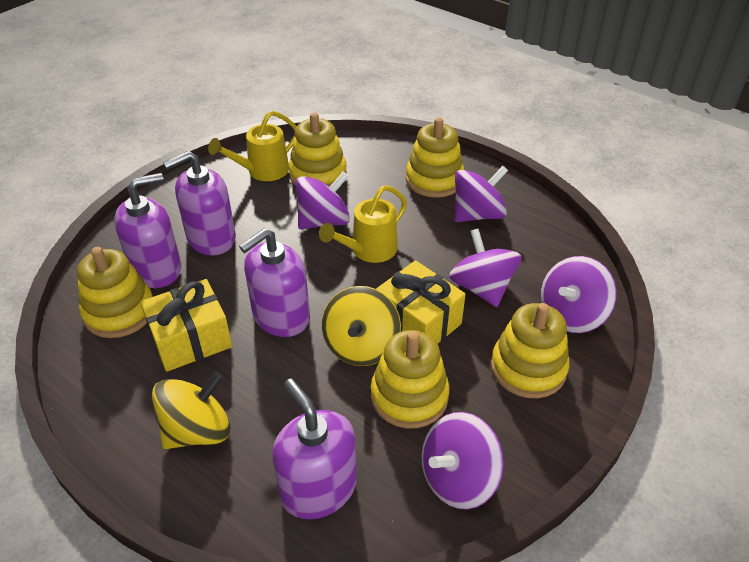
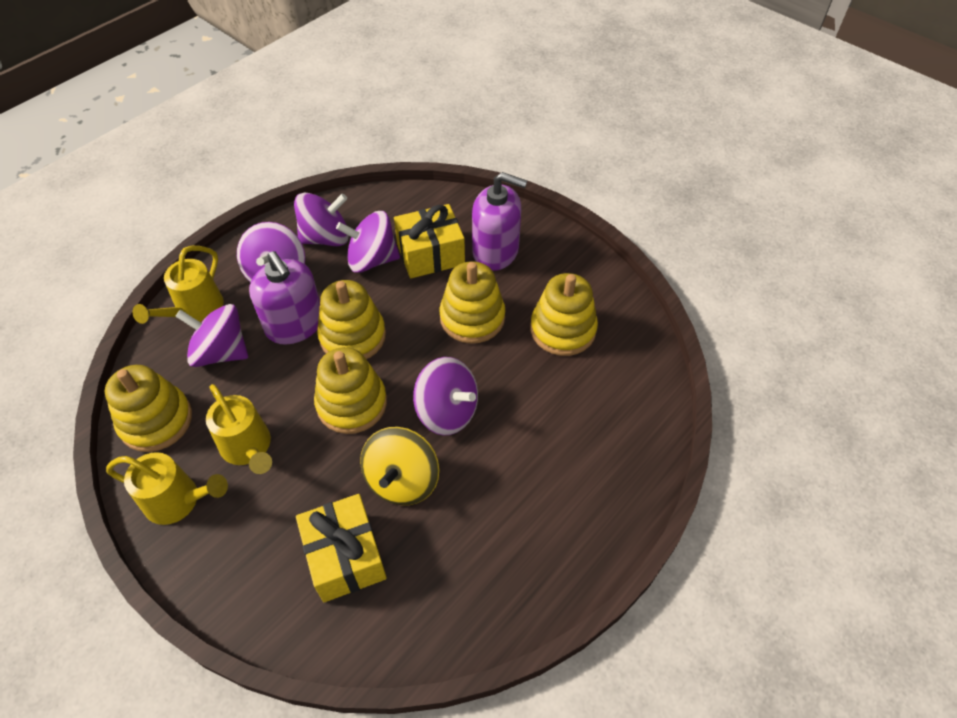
purple soap dispenser: 4 -> 2
yellow spinning top: 2 -> 1
yellow watering can: 2 -> 3

